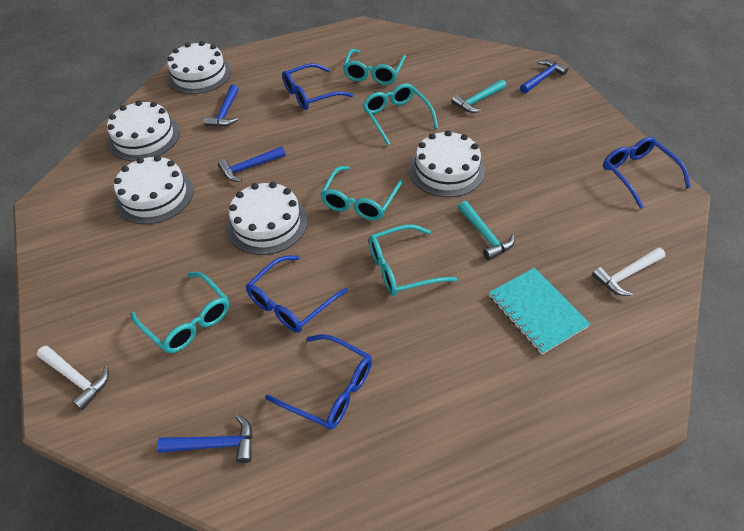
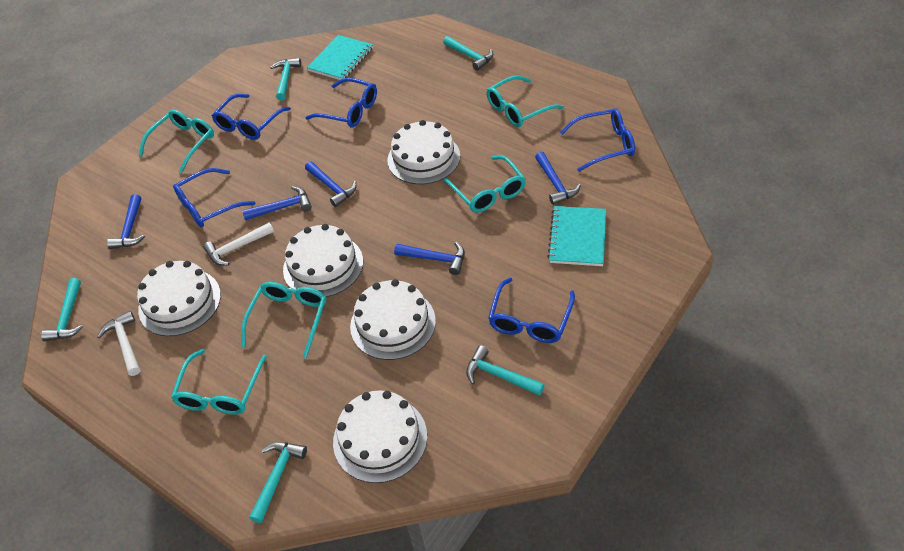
blue glasses: 4 -> 5
blue hammer: 4 -> 5
turquoise hammer: 2 -> 5
turquoise notebook: 1 -> 2

